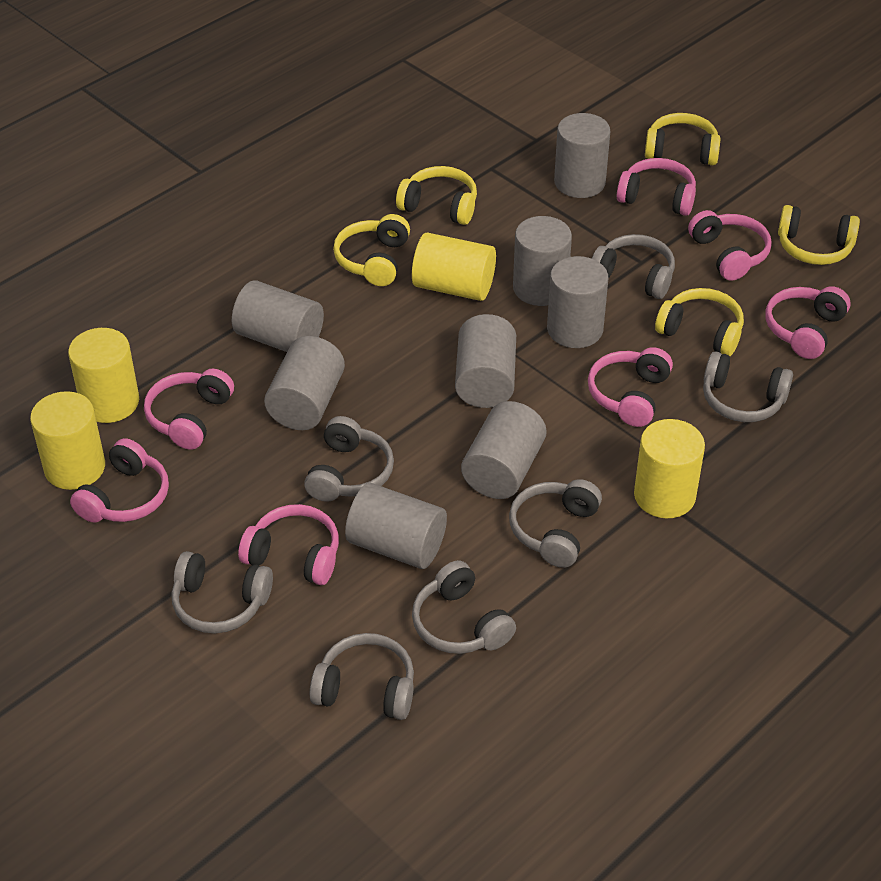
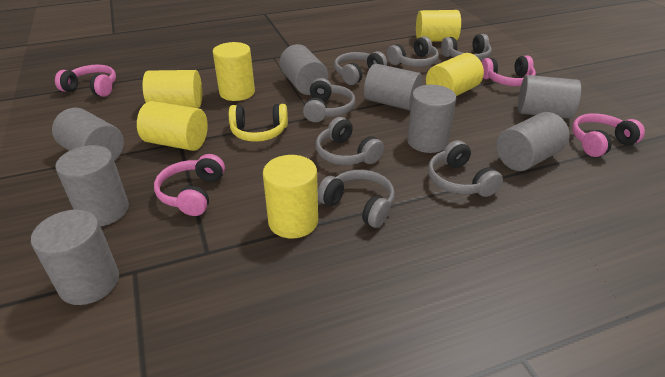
pink headphones: 7 -> 4
yellow cylinder: 4 -> 6
yellow headphones: 5 -> 1

